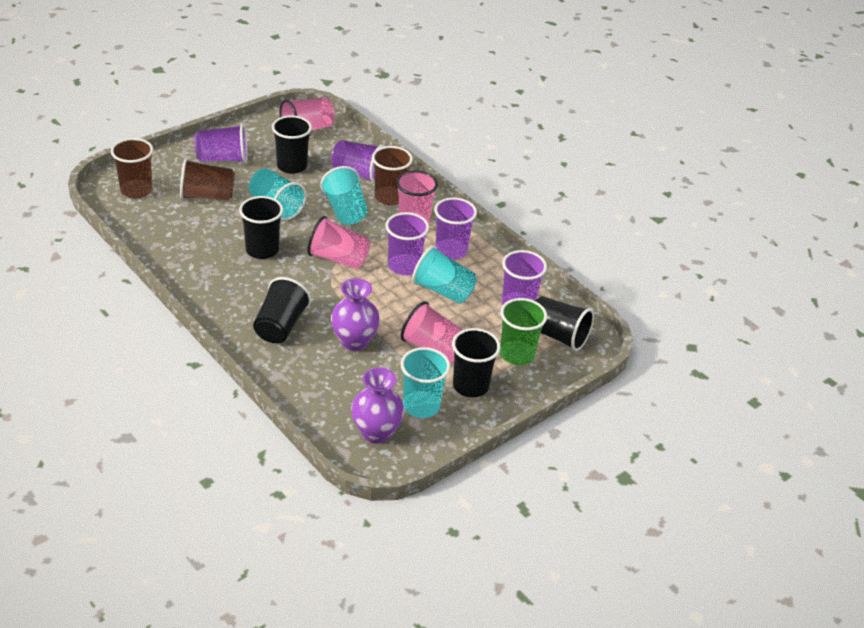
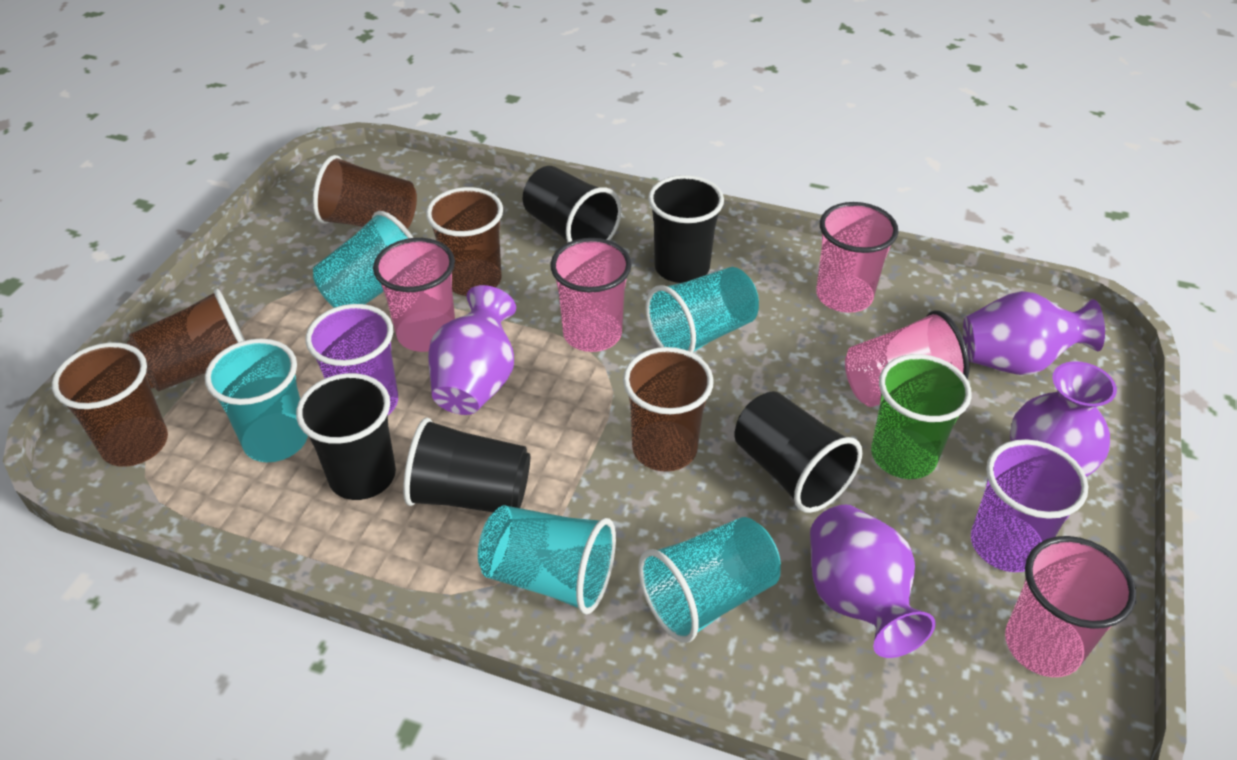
brown cup: 3 -> 5
pink cup: 4 -> 5
purple cup: 5 -> 2
purple vase: 2 -> 4
turquoise cup: 4 -> 5

